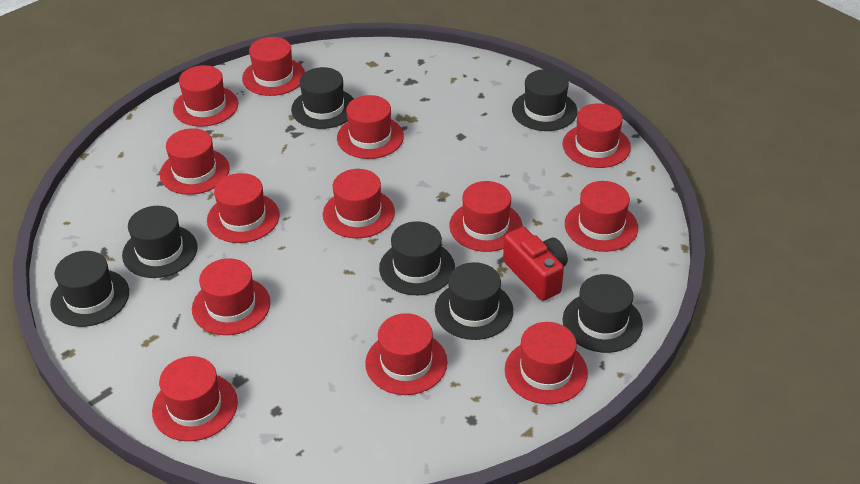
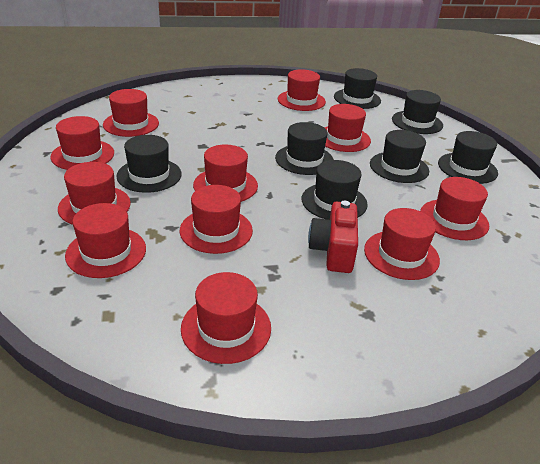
red hat: 13 -> 11

